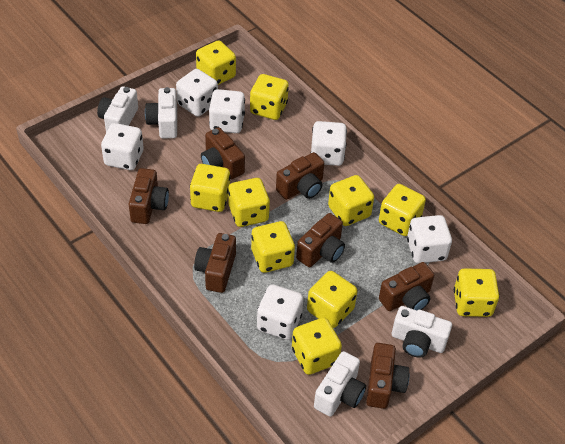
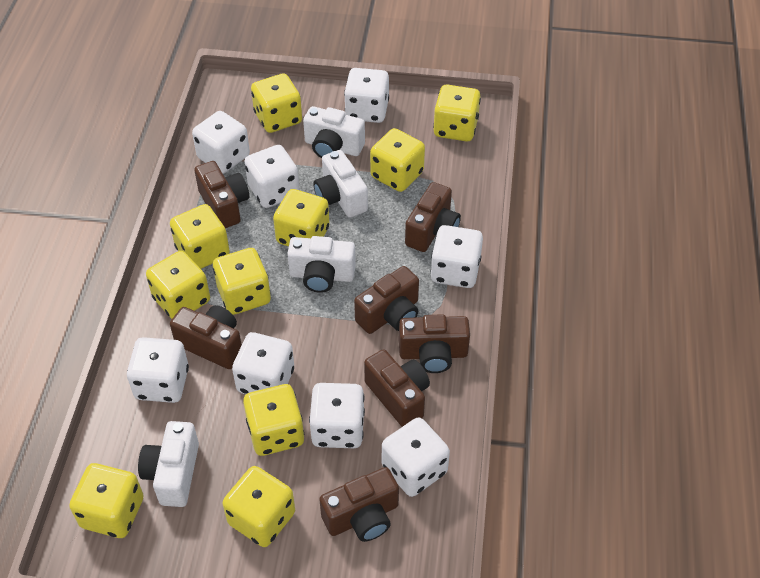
white dice: 6 -> 8

